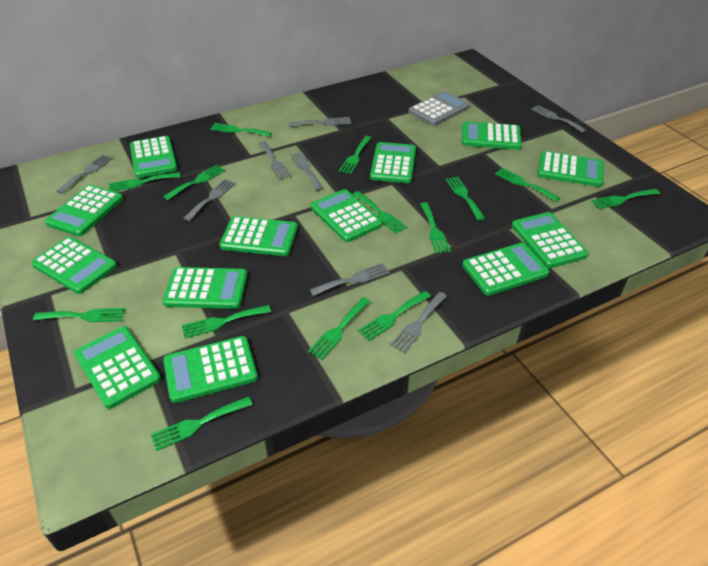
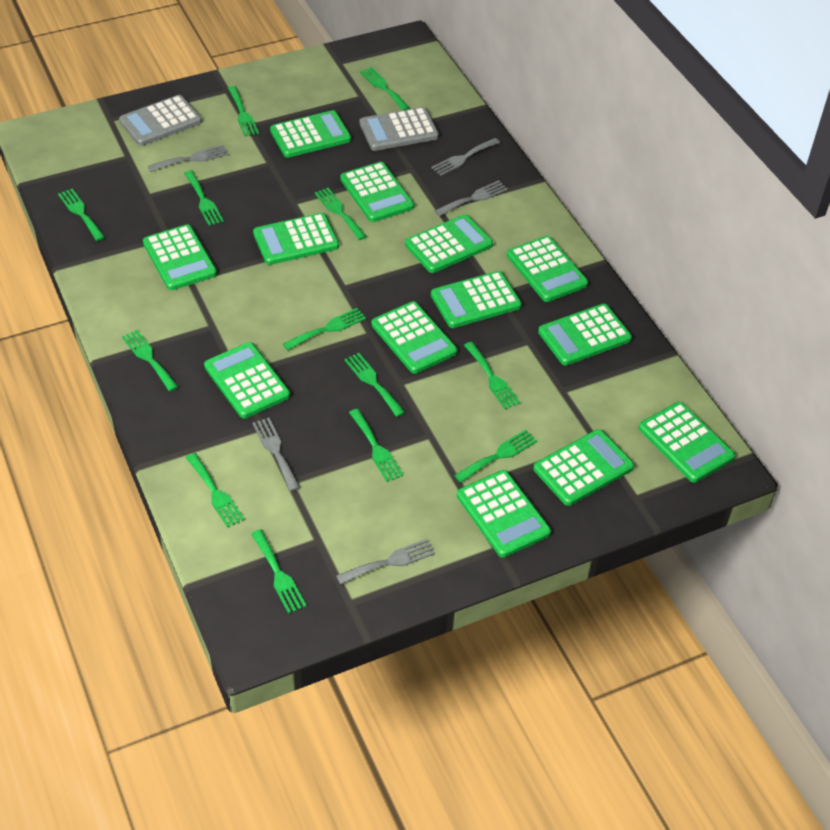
green fork: 14 -> 13
grey calculator: 1 -> 2
grey fork: 8 -> 5

